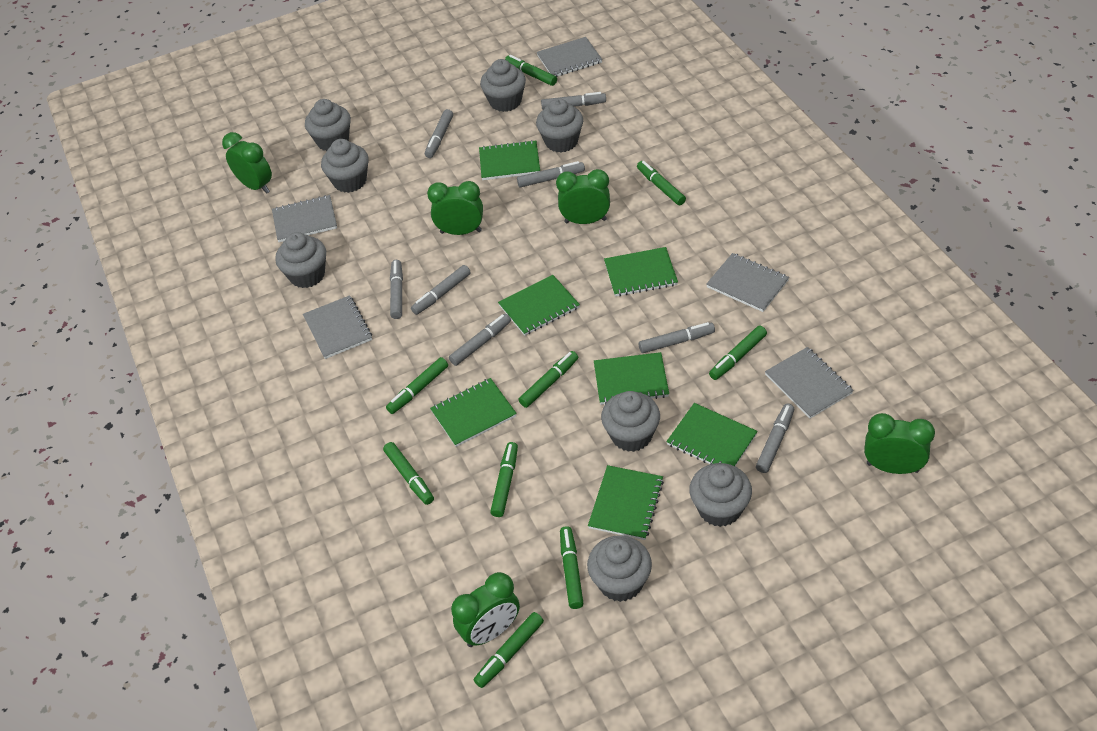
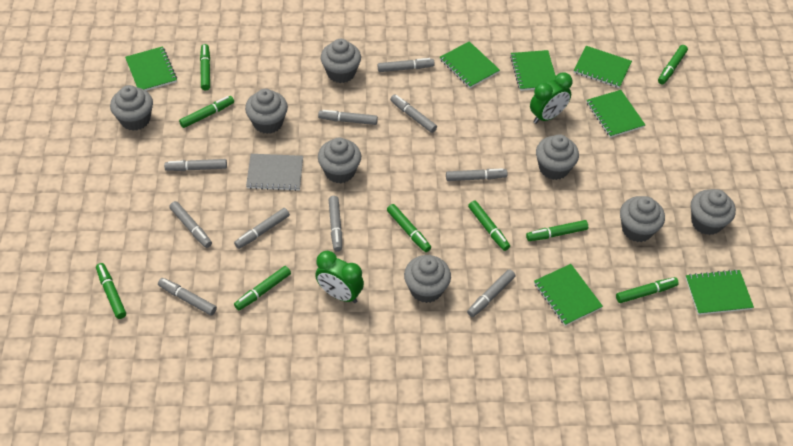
green clock: 5 -> 2
grey marker: 8 -> 10
grey notebook: 5 -> 1

